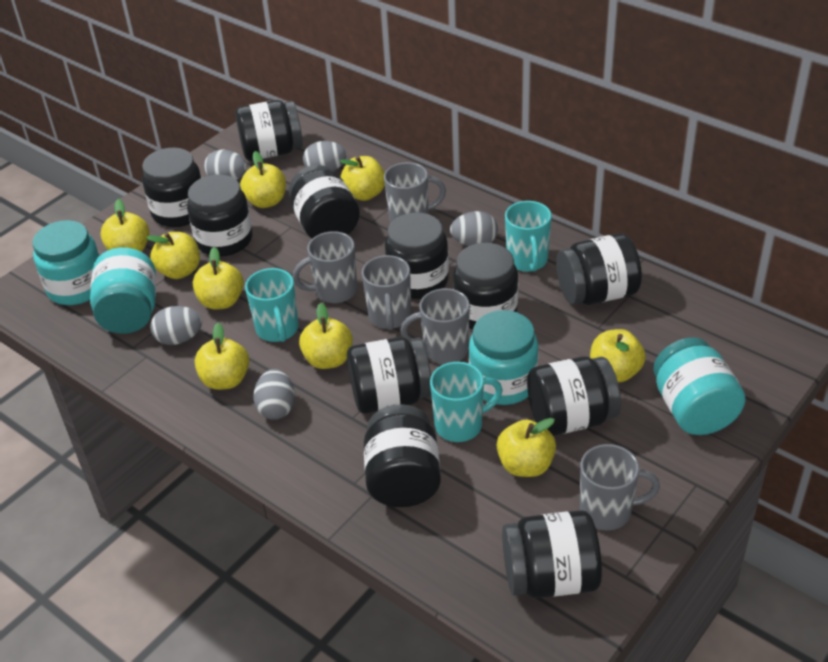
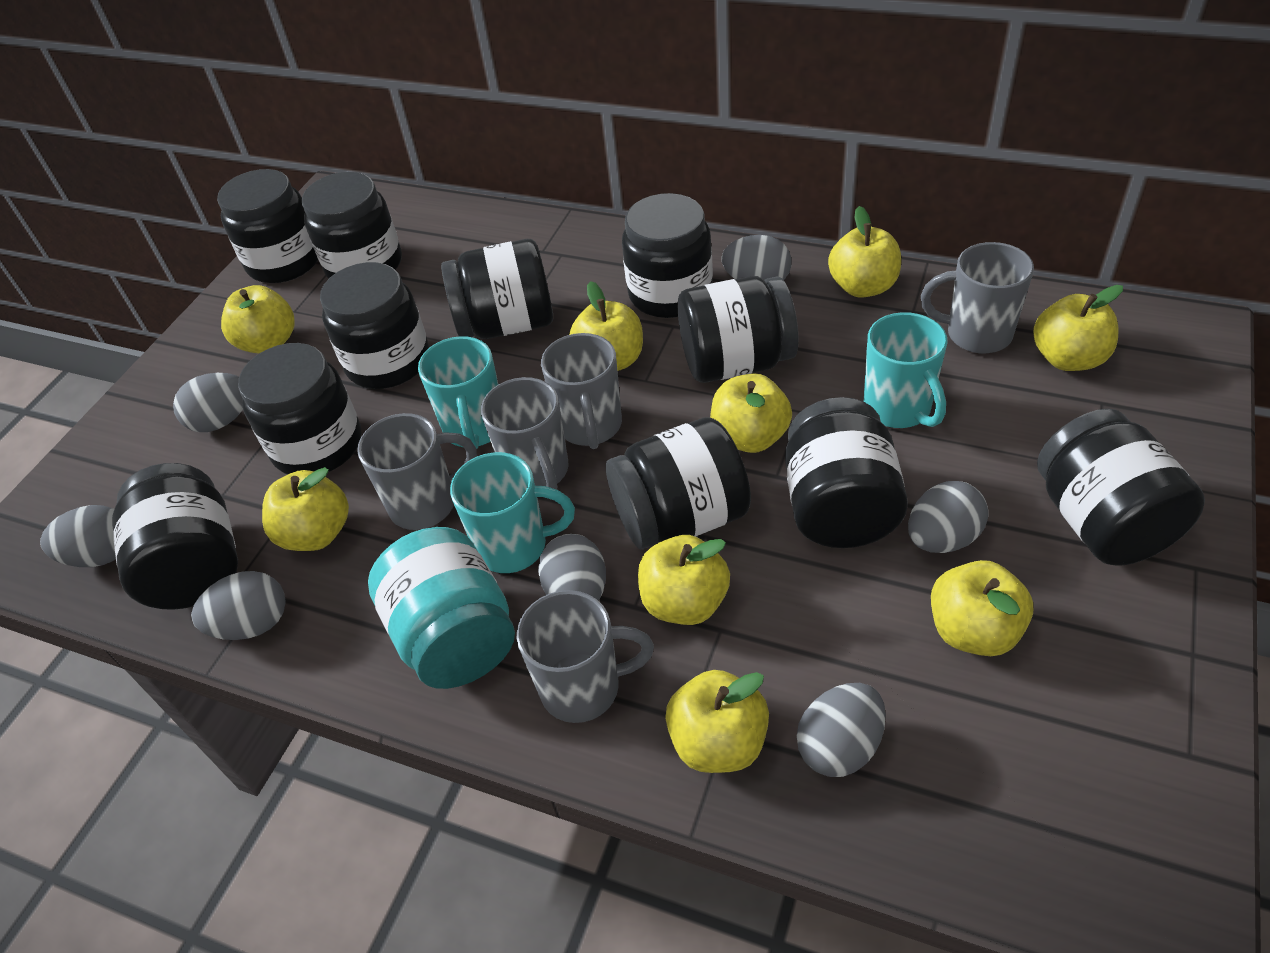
grey egg: 5 -> 7
turquoise jar: 4 -> 1

